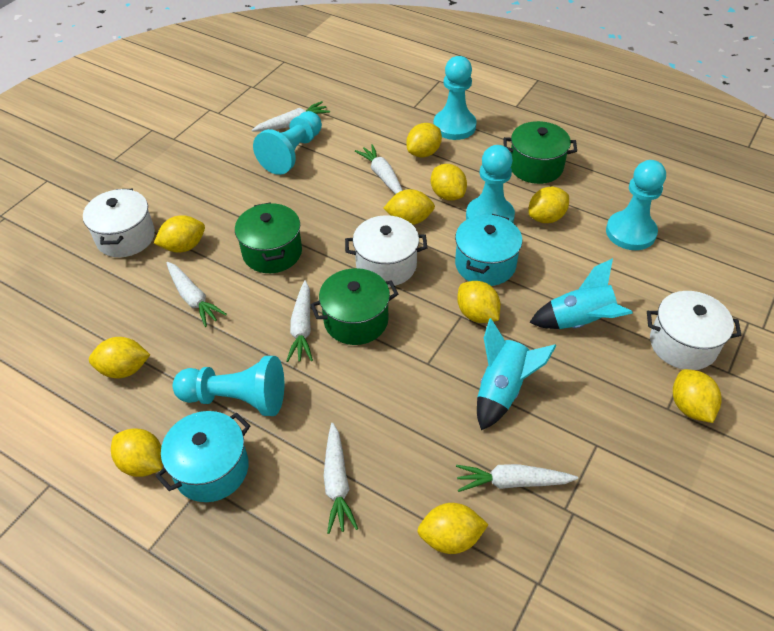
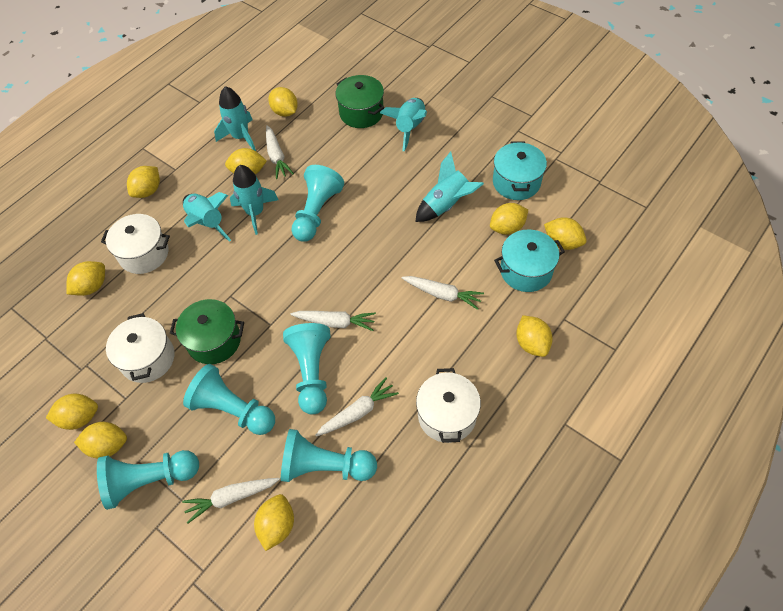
green pot: 3 -> 2
turquoise rocket: 2 -> 5
white carrot: 6 -> 5

